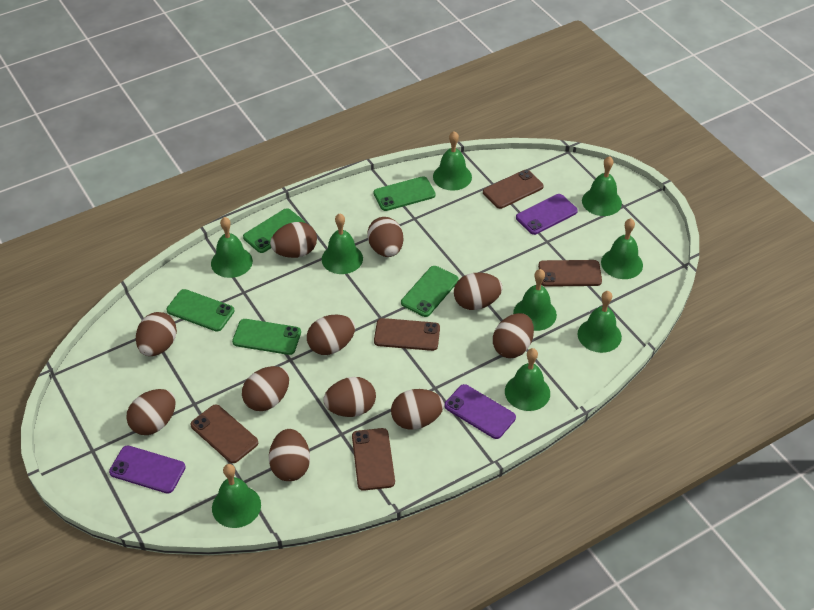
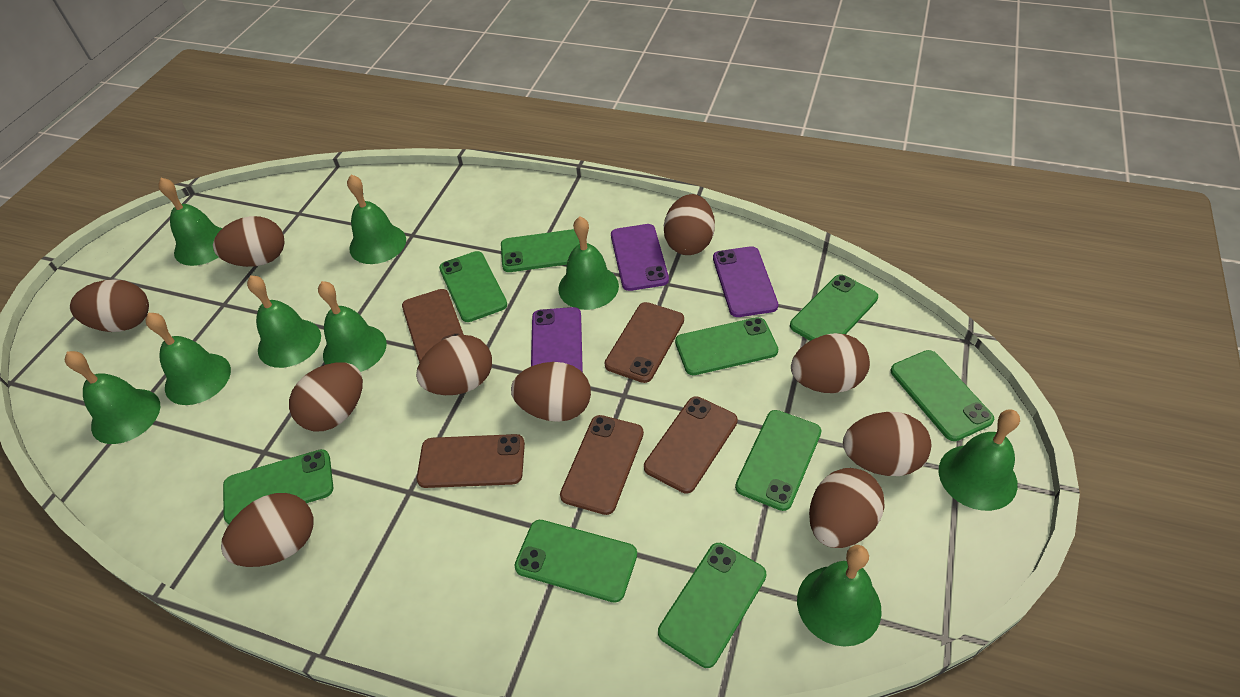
brown egg: 11 -> 10
green phone: 5 -> 9

